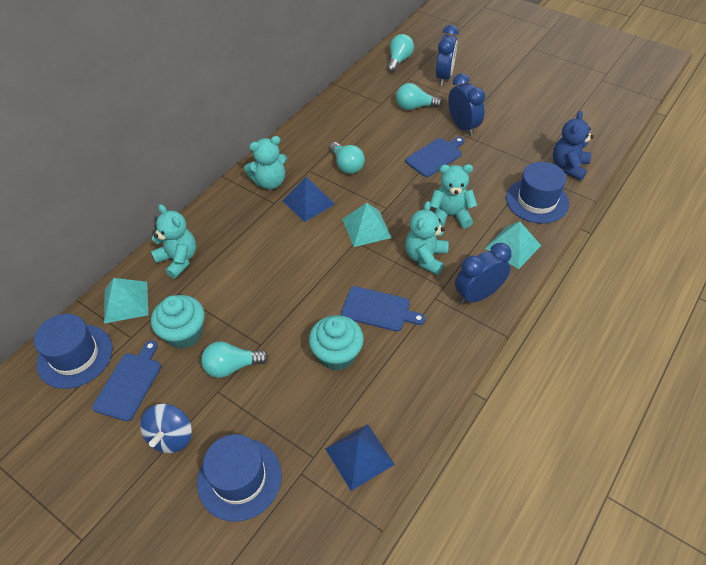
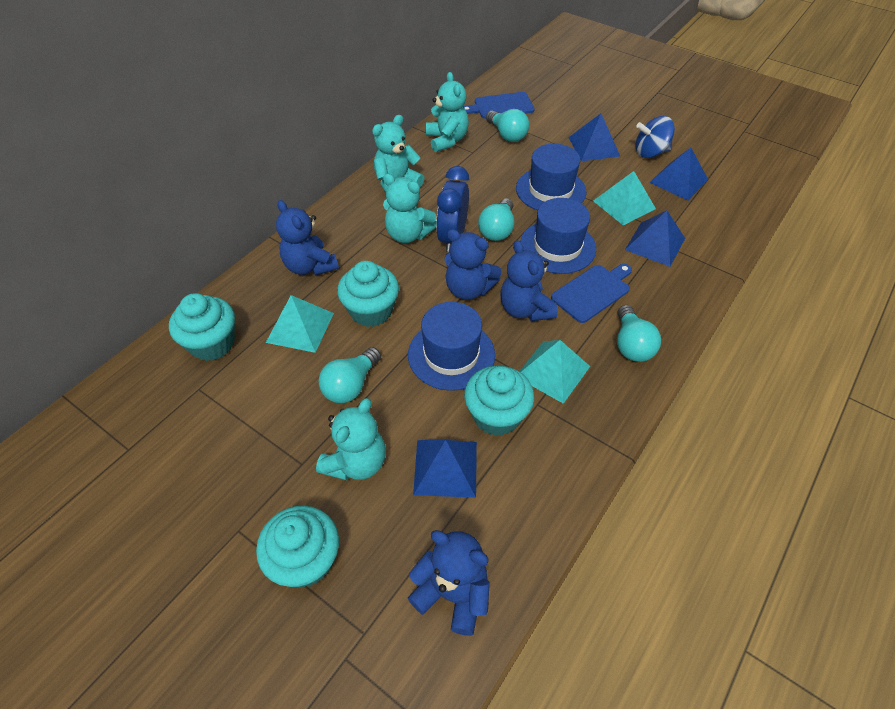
blue clock: 3 -> 1
blue cutting board: 3 -> 2
blue pyramid: 2 -> 4
blue teddy bear: 1 -> 4
turquoise cupcake: 2 -> 4

